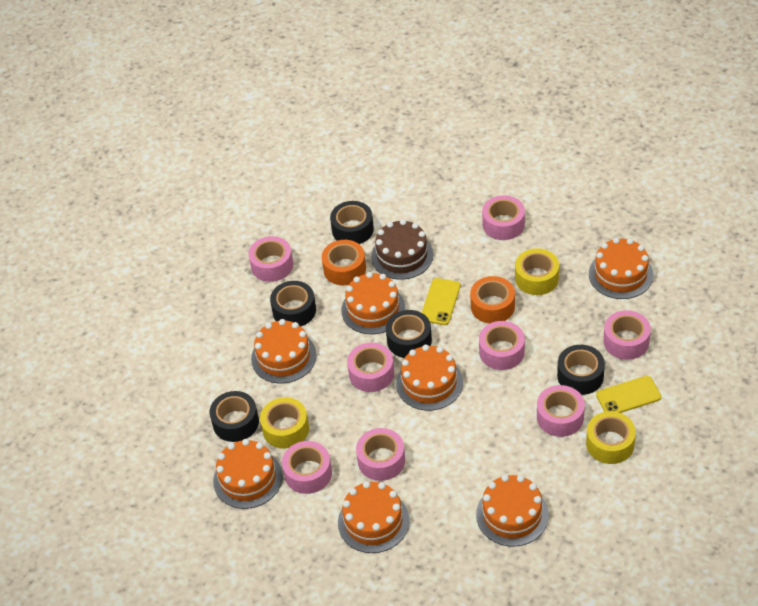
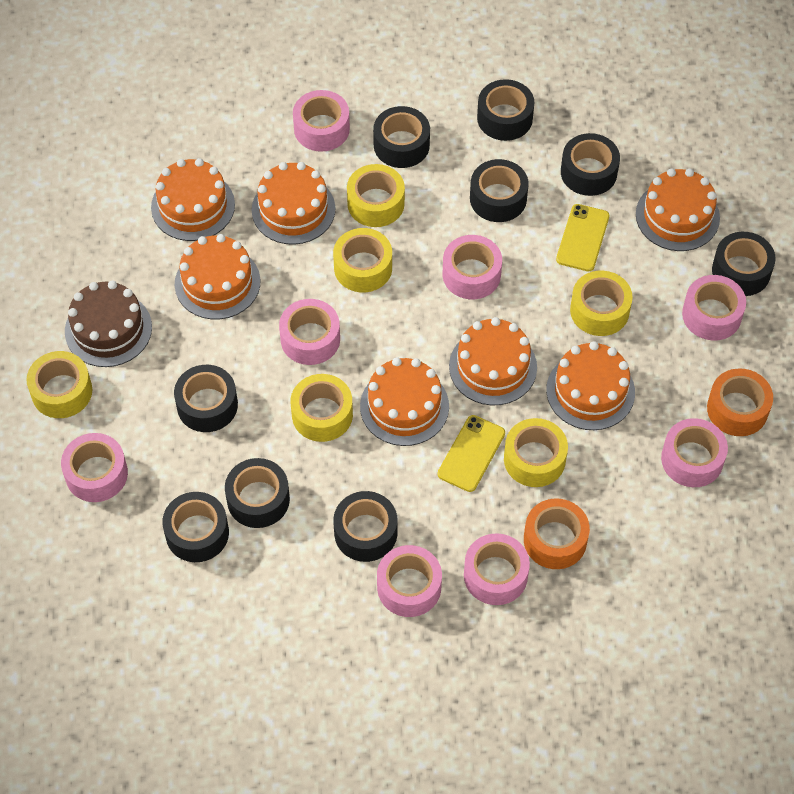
black tape: 5 -> 9
yellow tape: 3 -> 6

